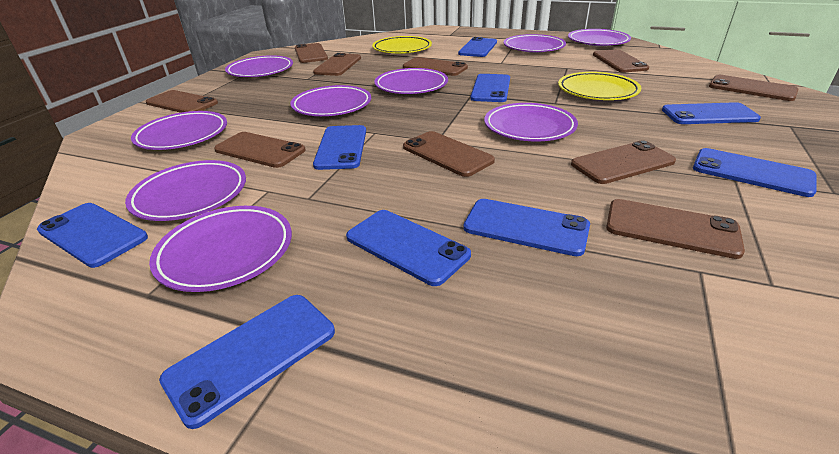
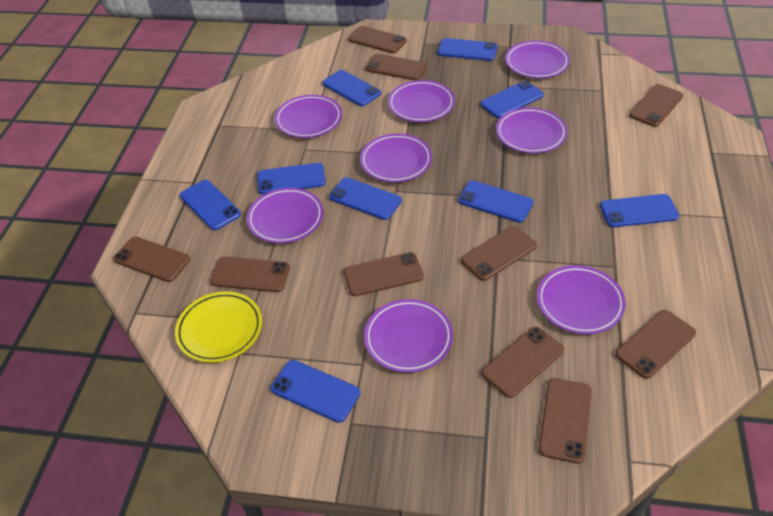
purple plate: 9 -> 8
yellow plate: 2 -> 1

